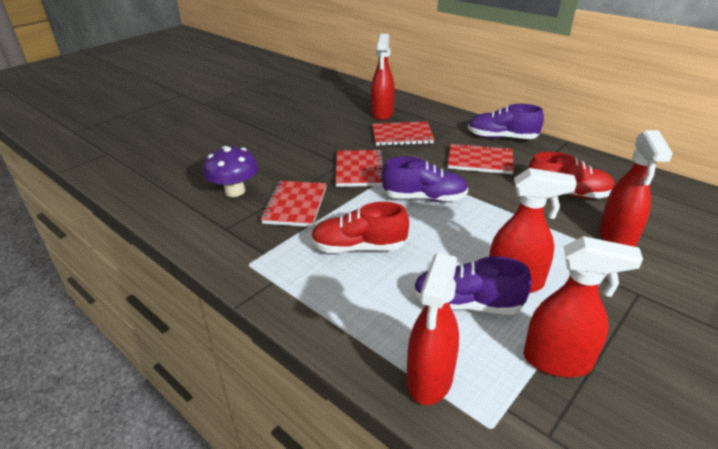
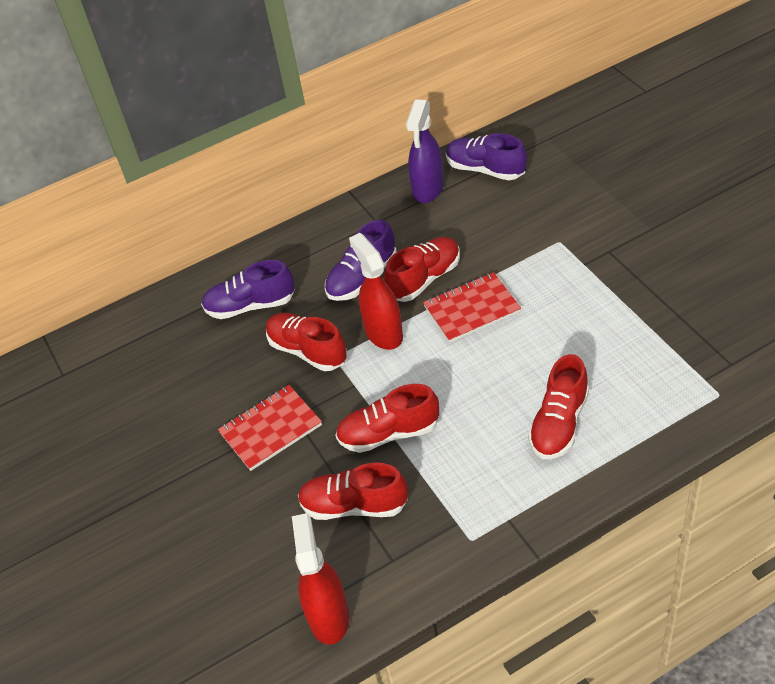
purple mushroom: 1 -> 0
purple spray bottle: 0 -> 1
red notebook: 4 -> 2
red shoe: 2 -> 5
red spray bottle: 5 -> 2

